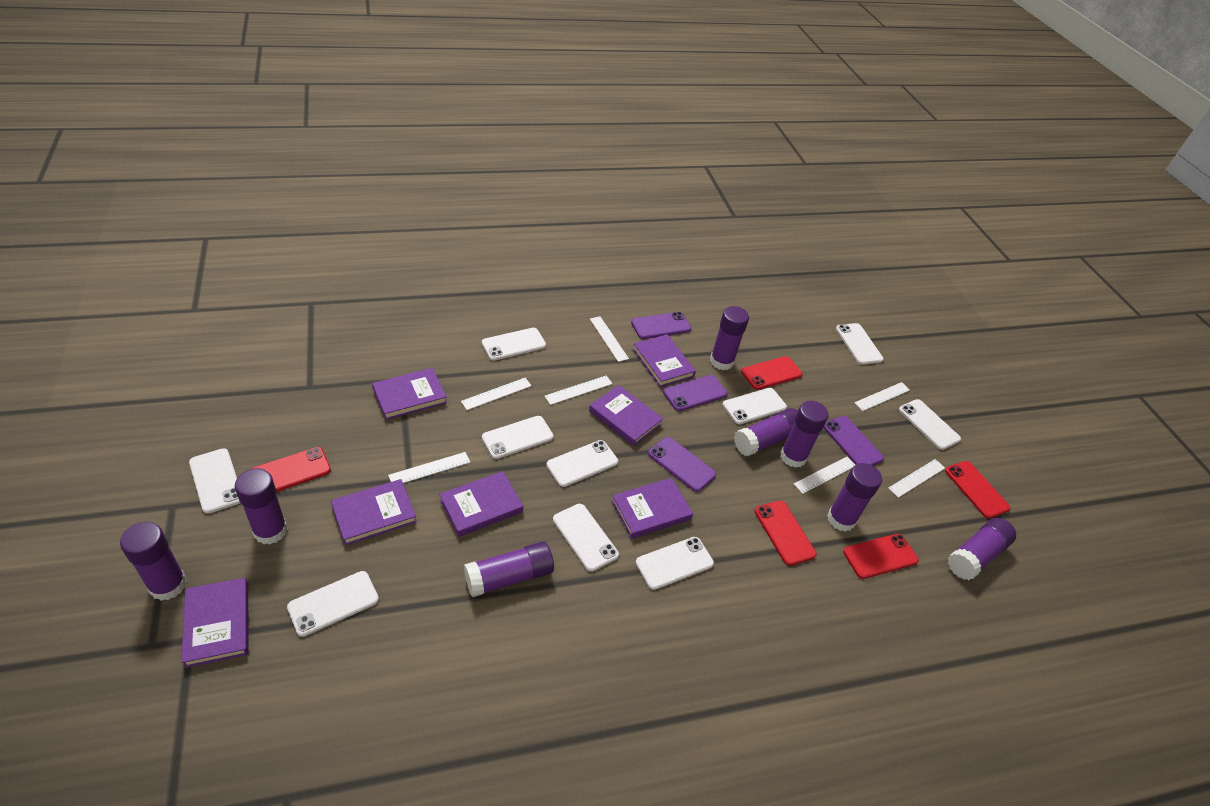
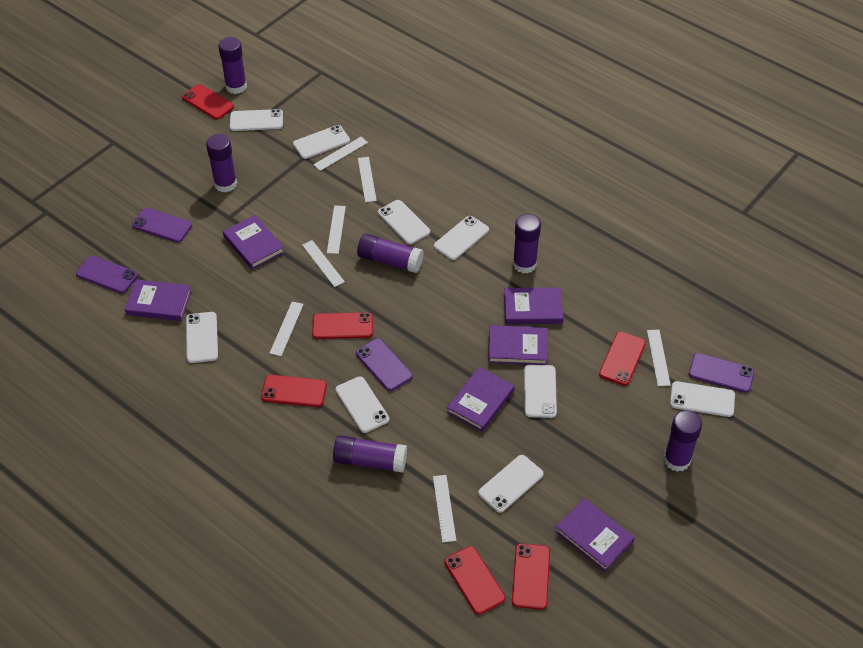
purple book: 7 -> 6
purple glue stick: 8 -> 6
red phone: 5 -> 6
white phone: 10 -> 9

